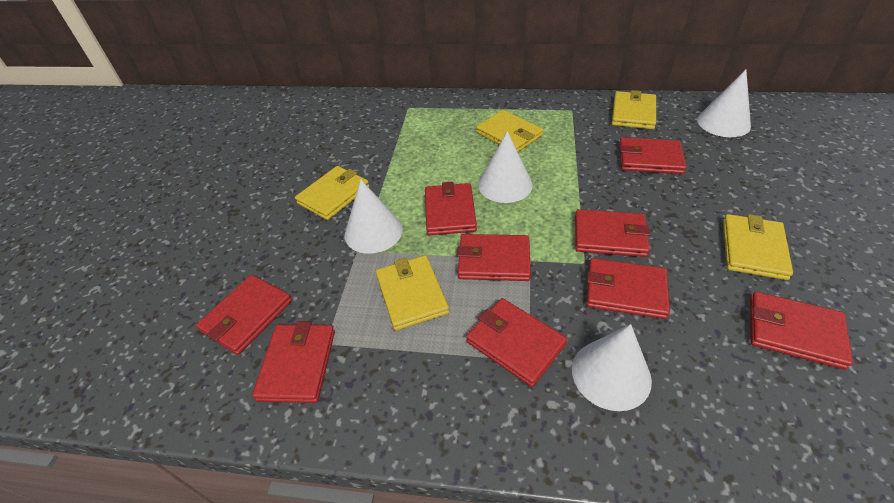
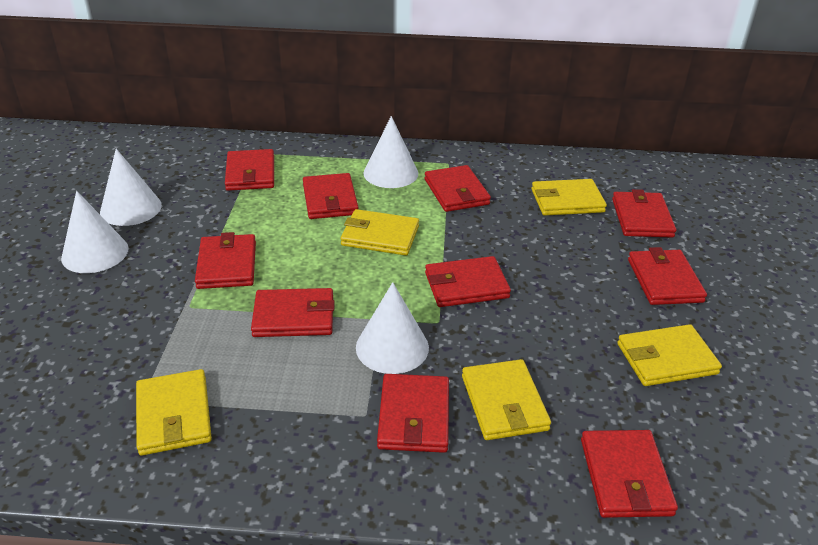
red wallet: 9 -> 10

